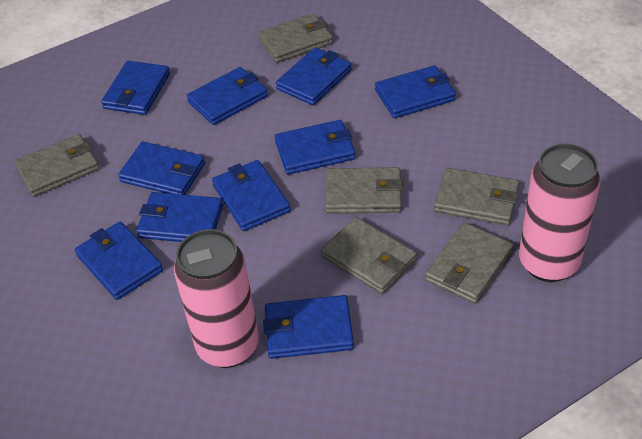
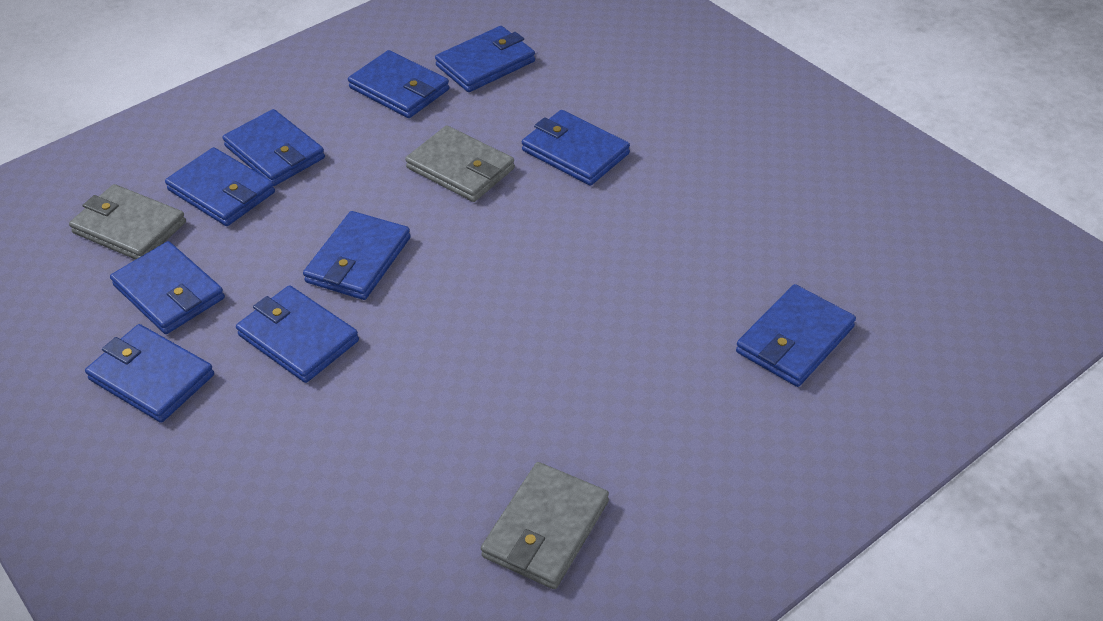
grey wallet: 6 -> 3
pink can: 2 -> 0

